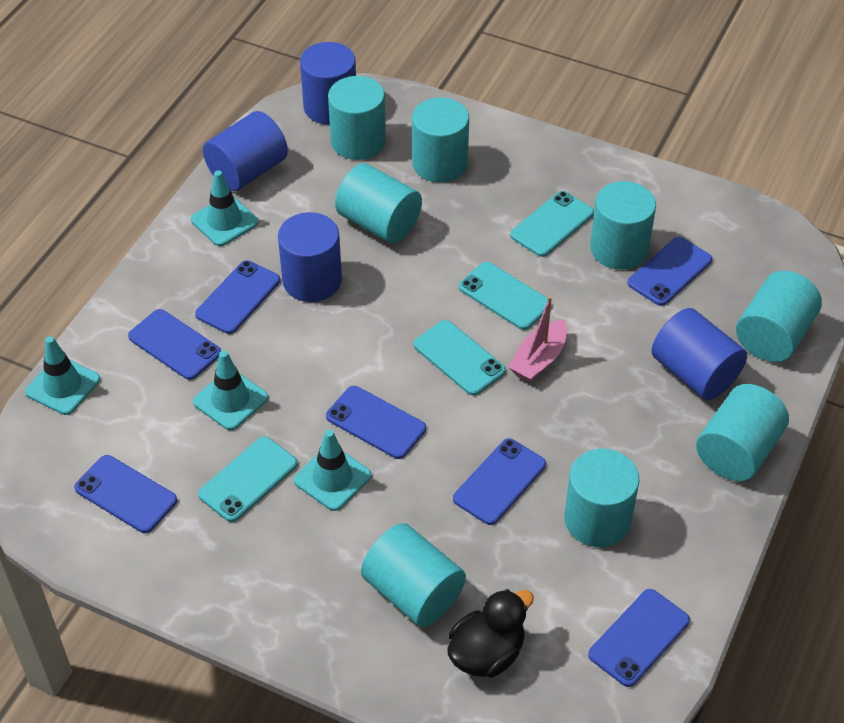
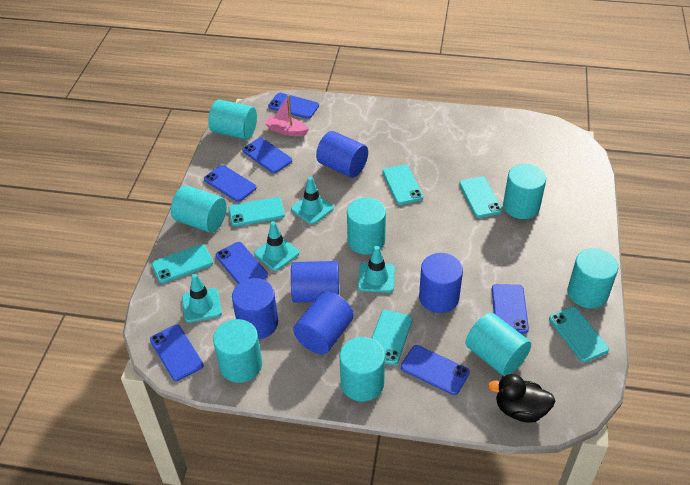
blue cylinder: 4 -> 5
turquoise phone: 4 -> 6

